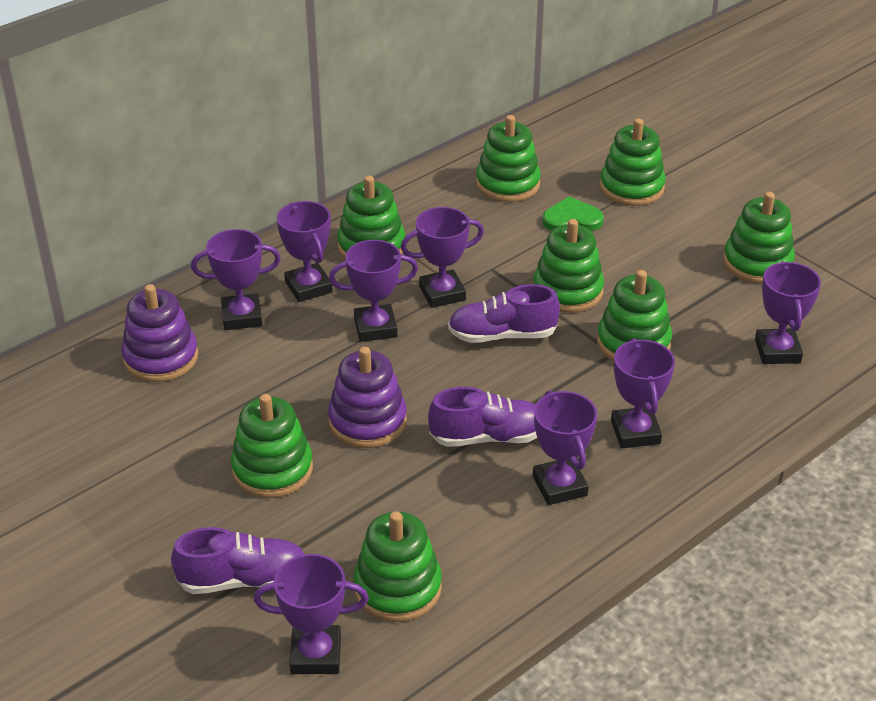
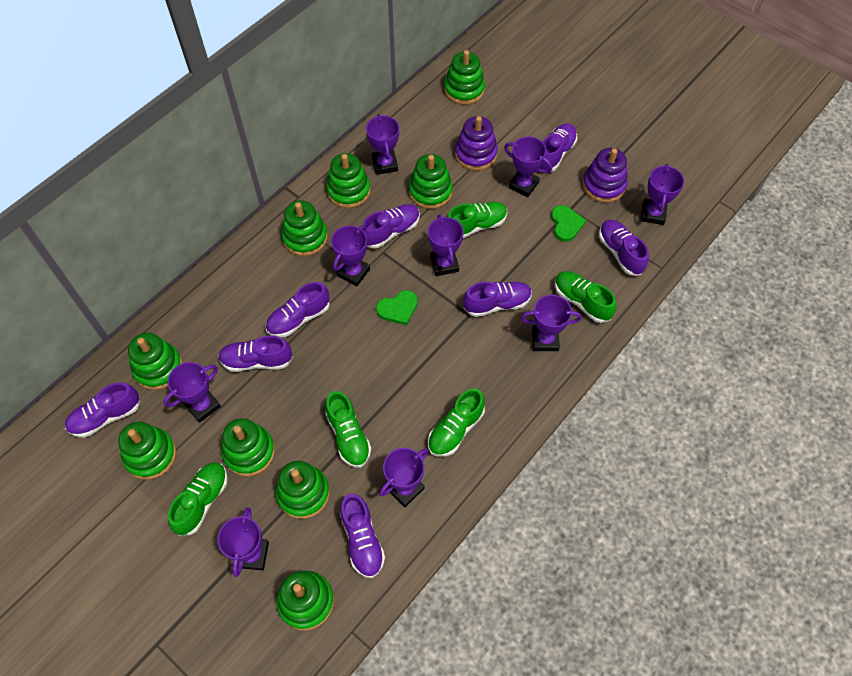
green heart: 1 -> 2
green shoe: 0 -> 5
green stacking toy: 8 -> 9
purple shoe: 3 -> 8
purple trophy: 8 -> 9

